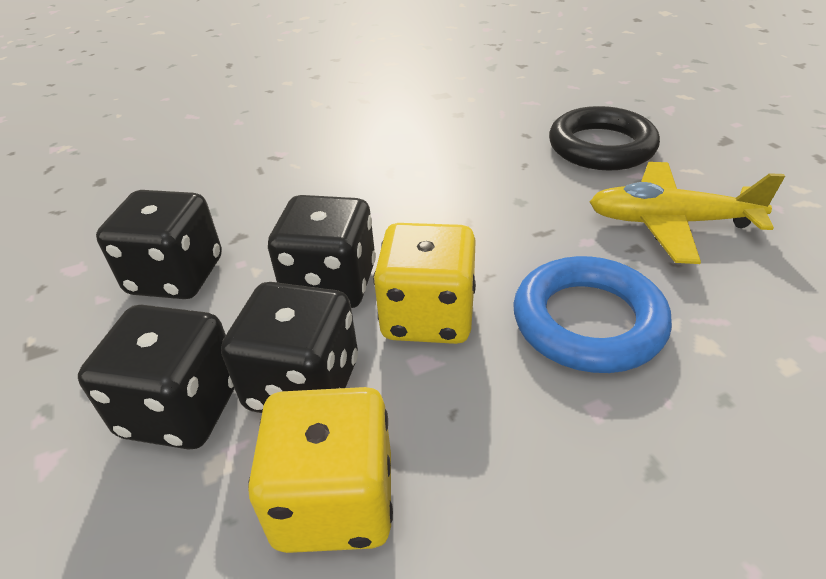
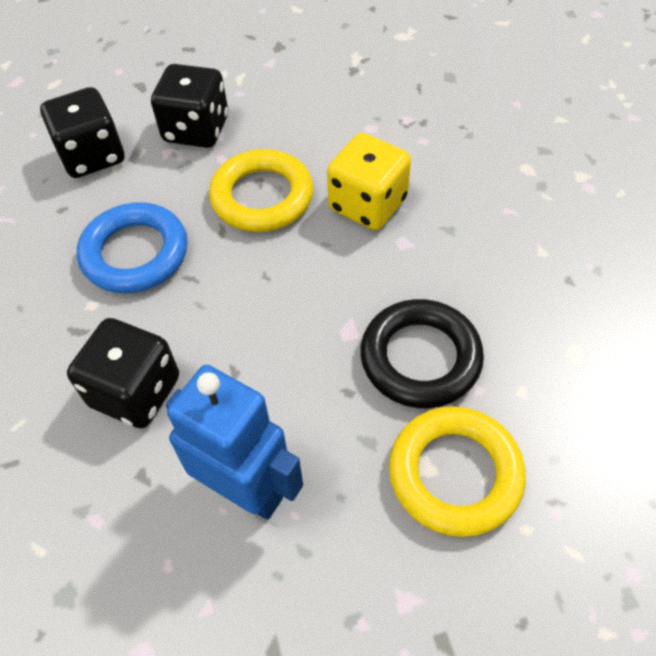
black dice: 4 -> 3
blue robot: 0 -> 1
yellow dice: 2 -> 1
yellow plane: 1 -> 0
yellow ring: 0 -> 2

